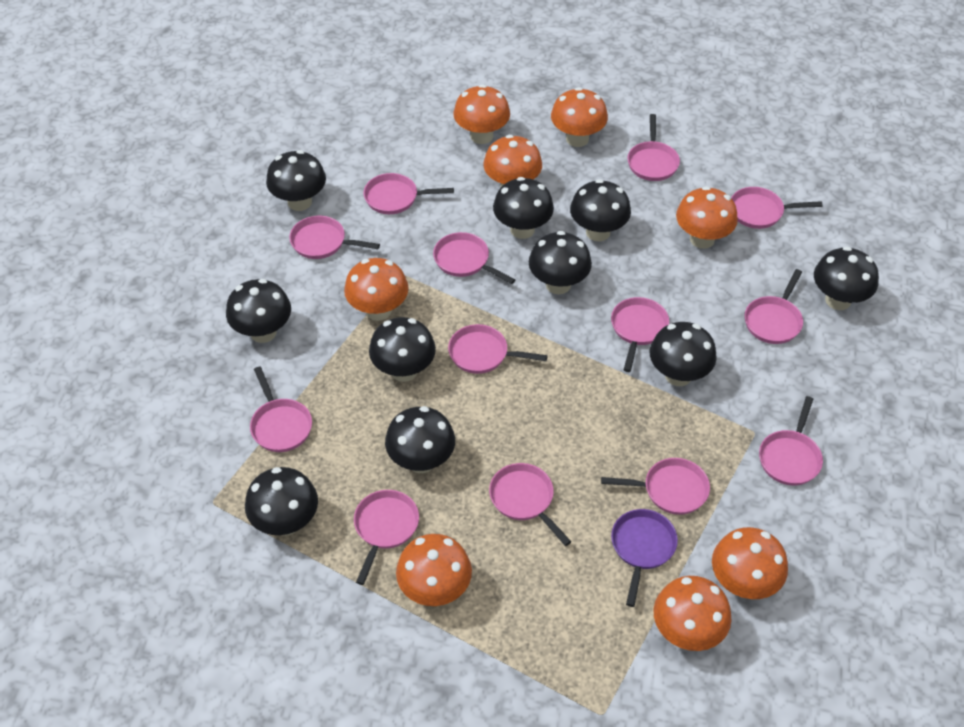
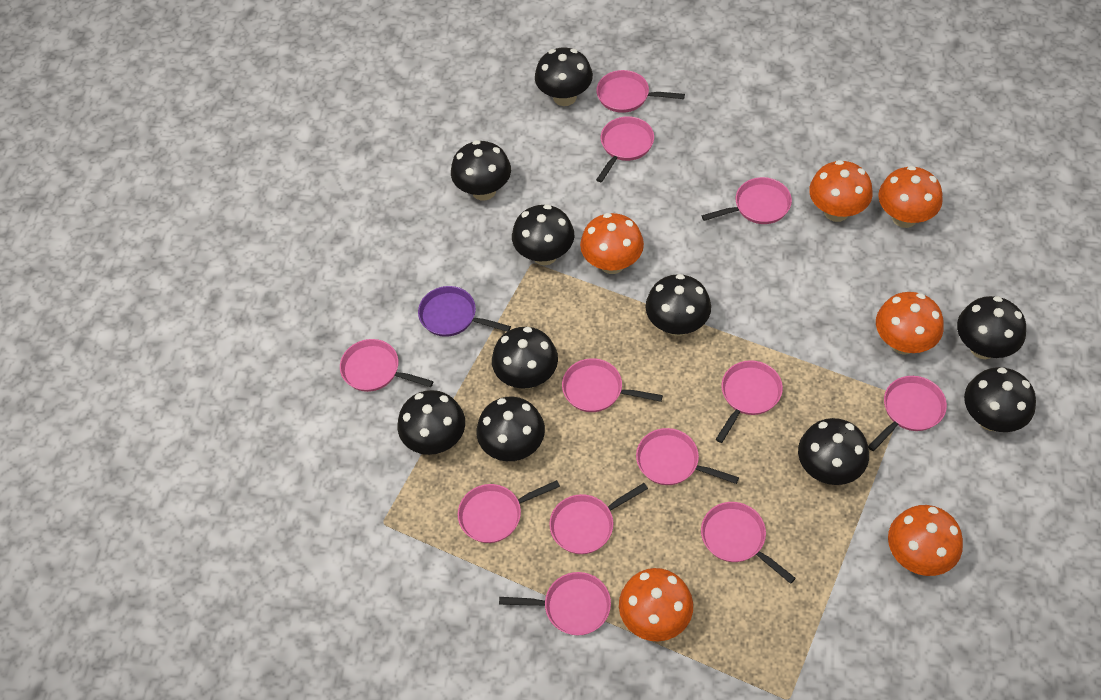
orange mushroom: 8 -> 6
pink pan: 13 -> 12

